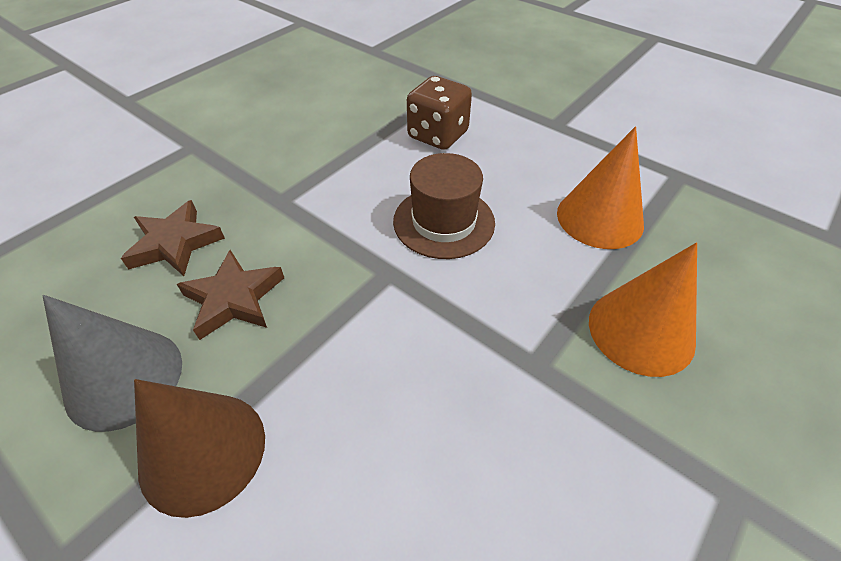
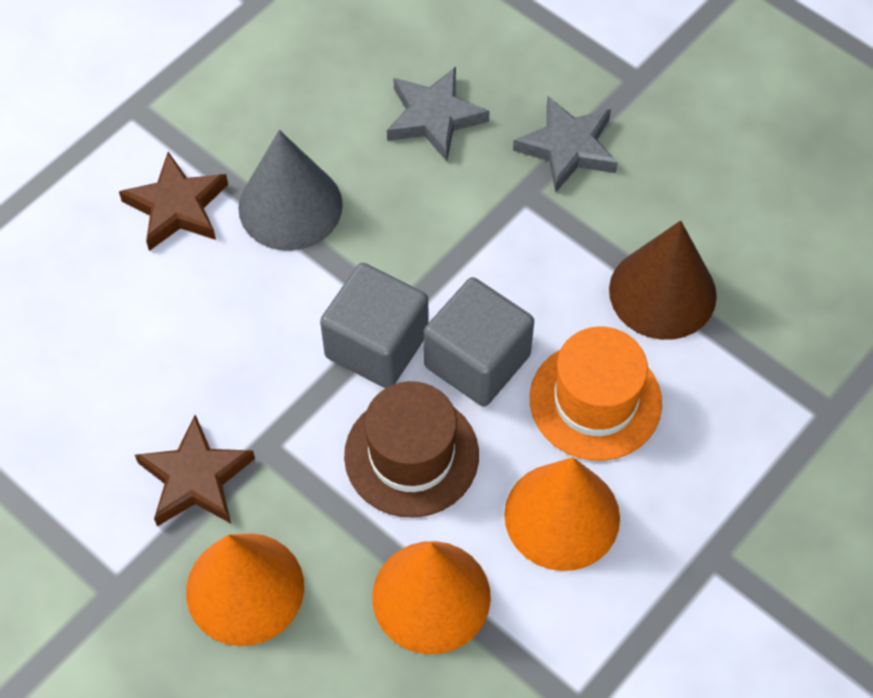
brown dice: 1 -> 0
grey cube: 0 -> 2
grey star: 0 -> 2
orange cone: 2 -> 3
orange hat: 0 -> 1

